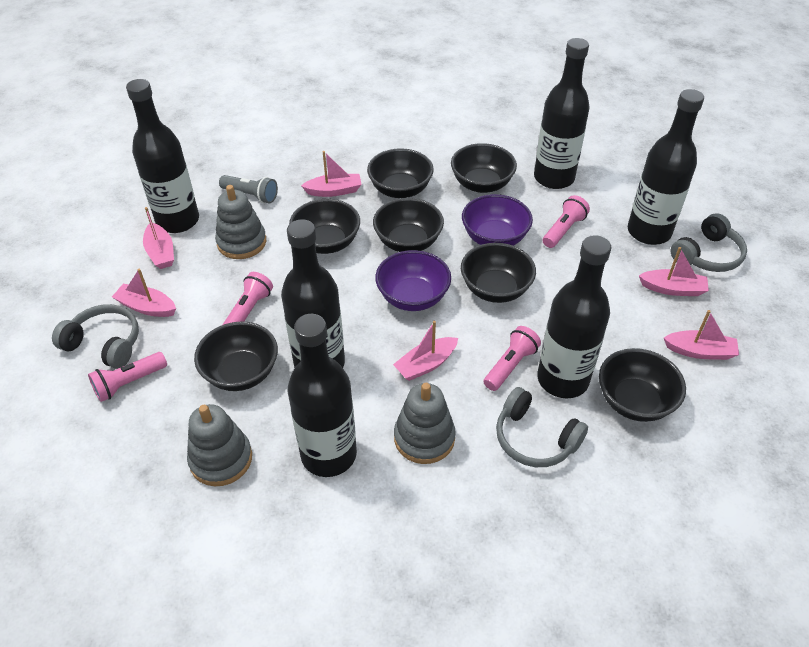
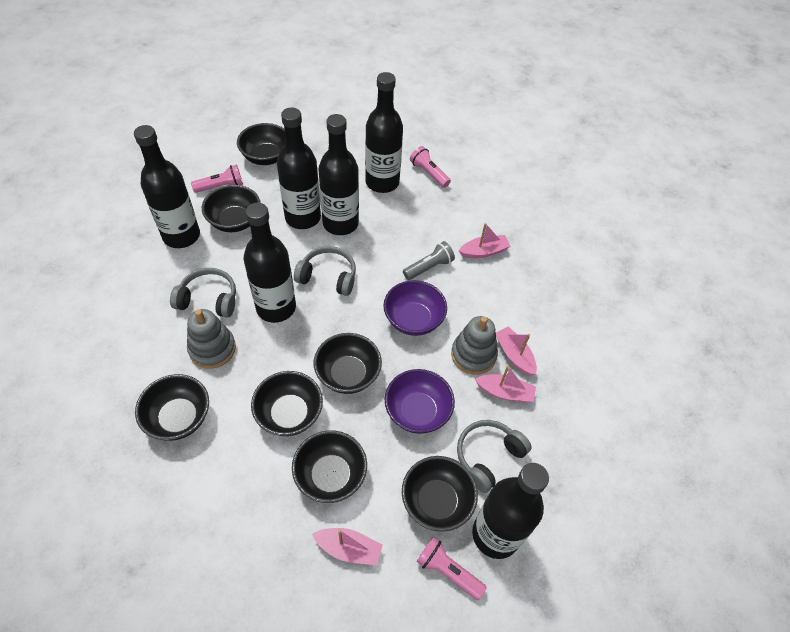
grey stacking toy: 3 -> 2
pink boat: 6 -> 4
pink flashlight: 4 -> 3

